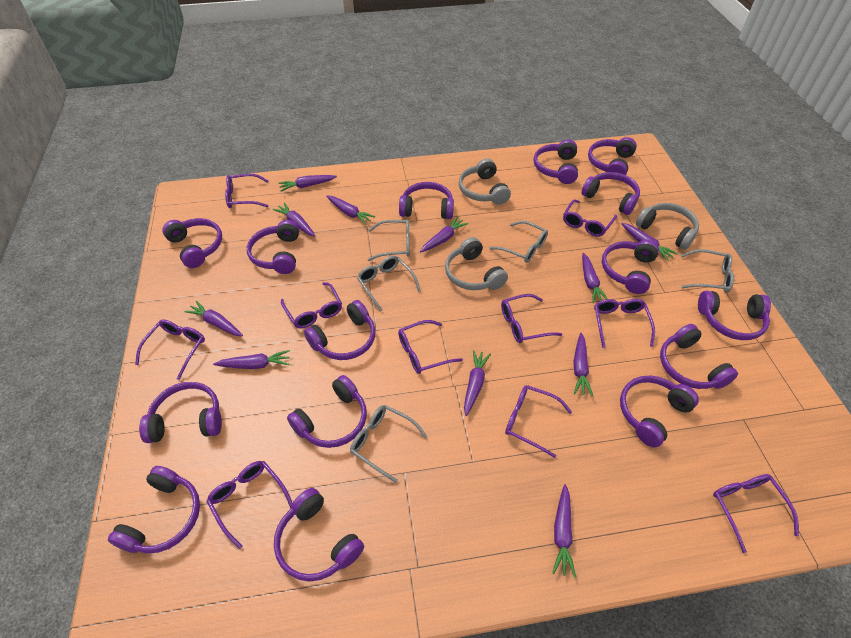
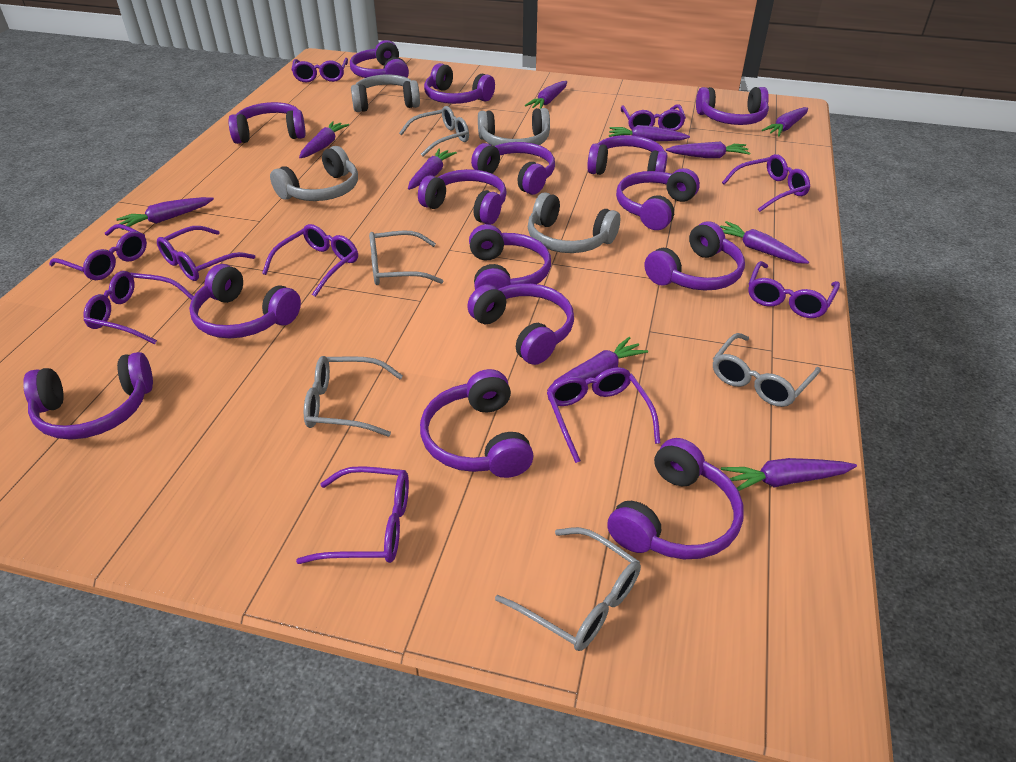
grey headphones: 3 -> 4
purple carrot: 11 -> 10

